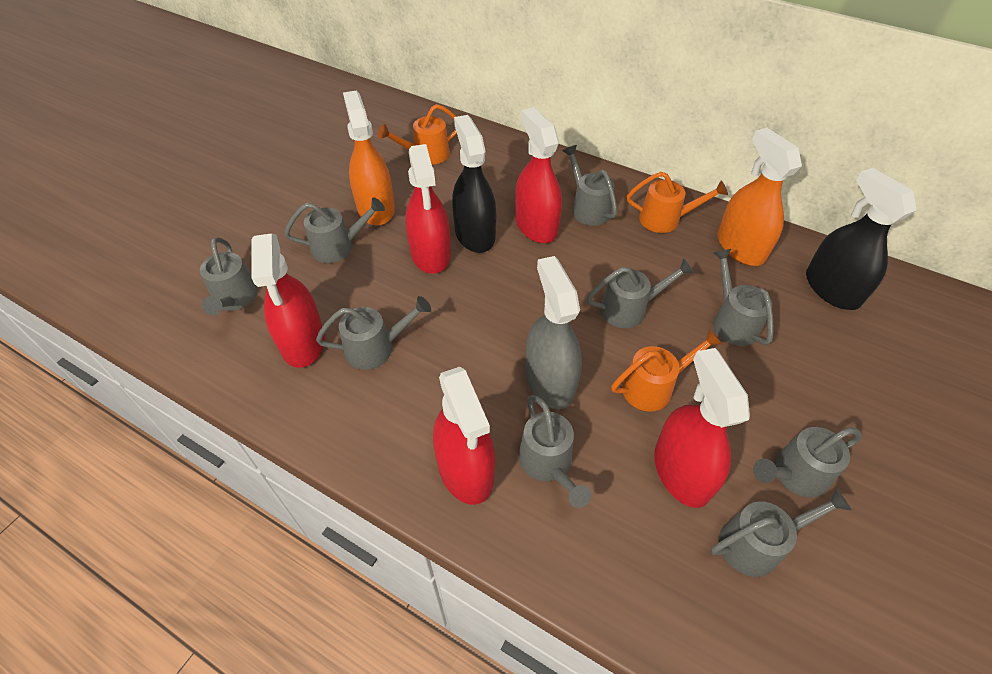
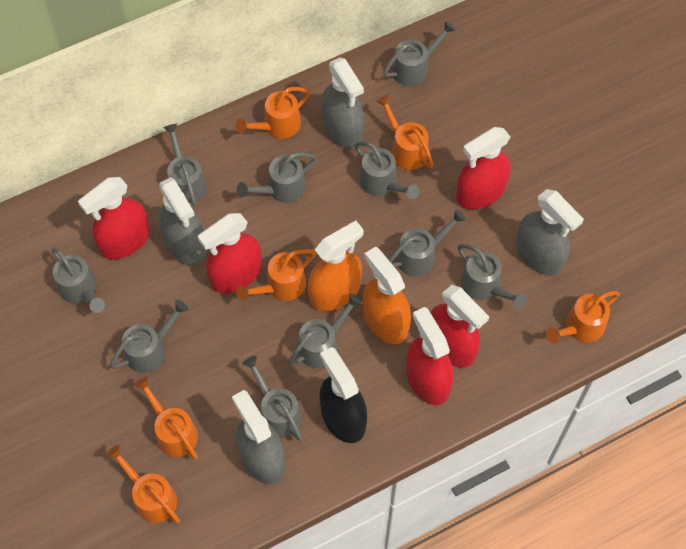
black spray bottle: 2 -> 1
grey spray bottle: 1 -> 4
grey watering can: 9 -> 10
orange watering can: 3 -> 6

